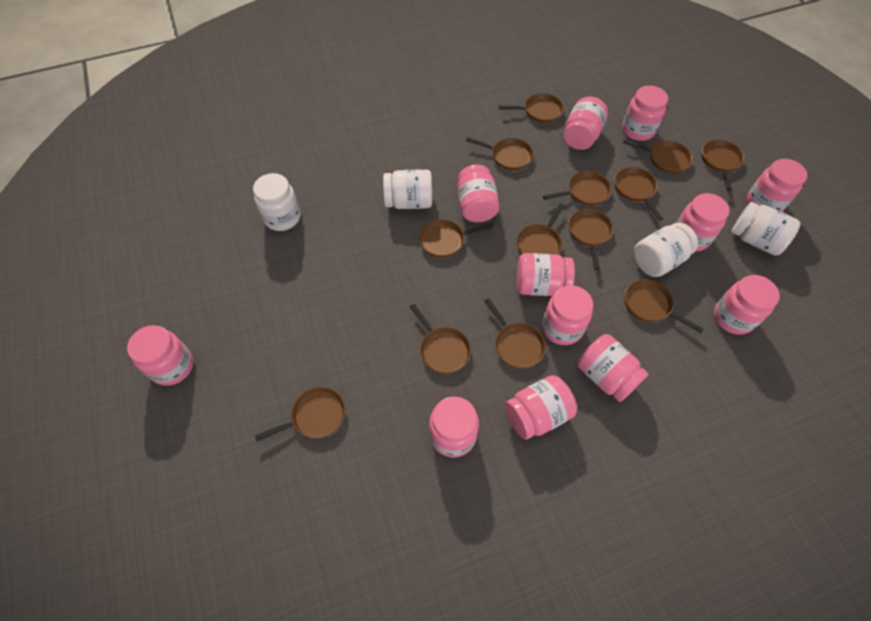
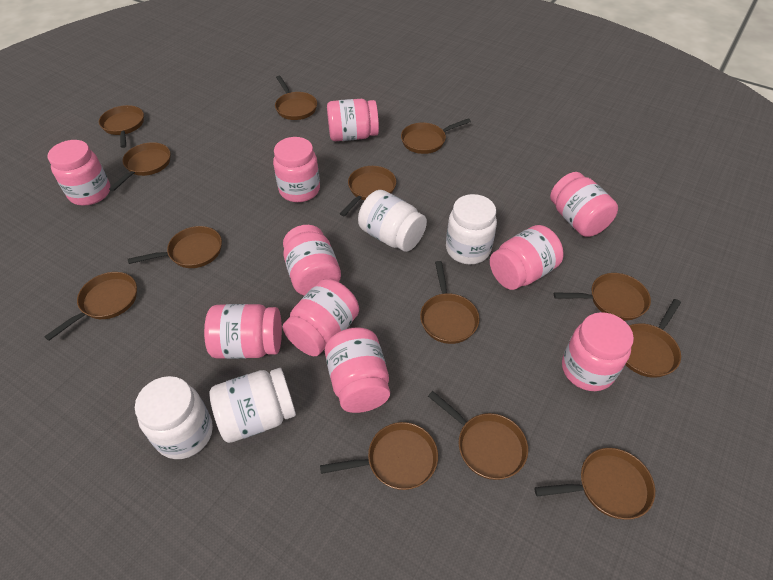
pink jar: 12 -> 10

